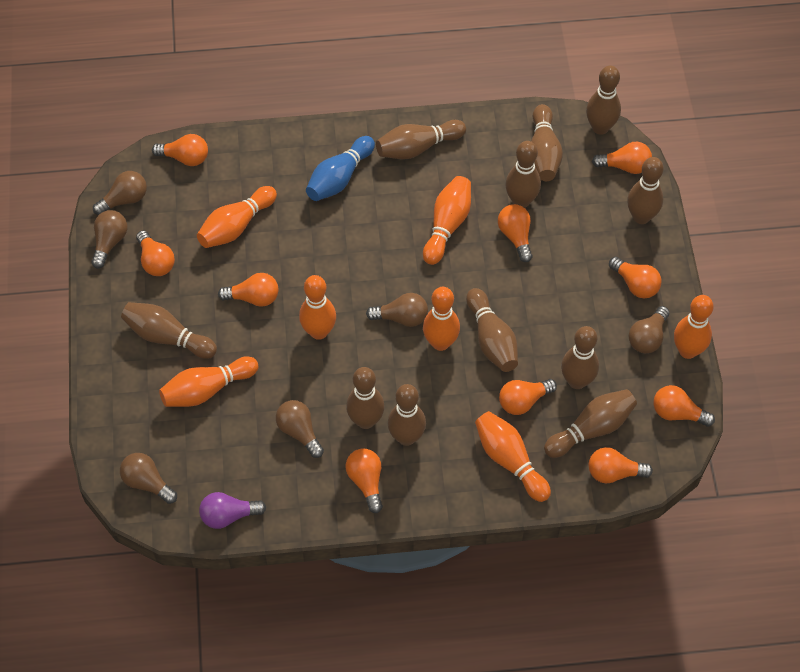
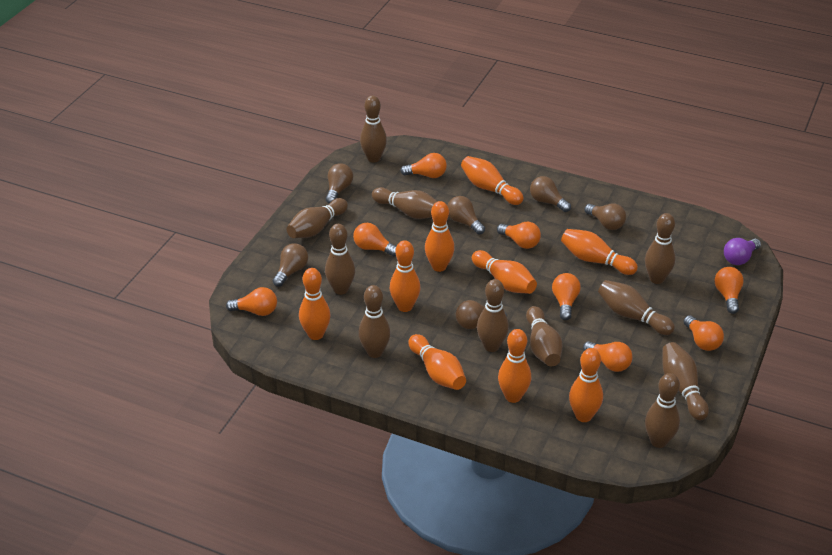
blue bowling pin: 1 -> 0
orange bowling pin: 7 -> 9
orange light bulb: 10 -> 8

